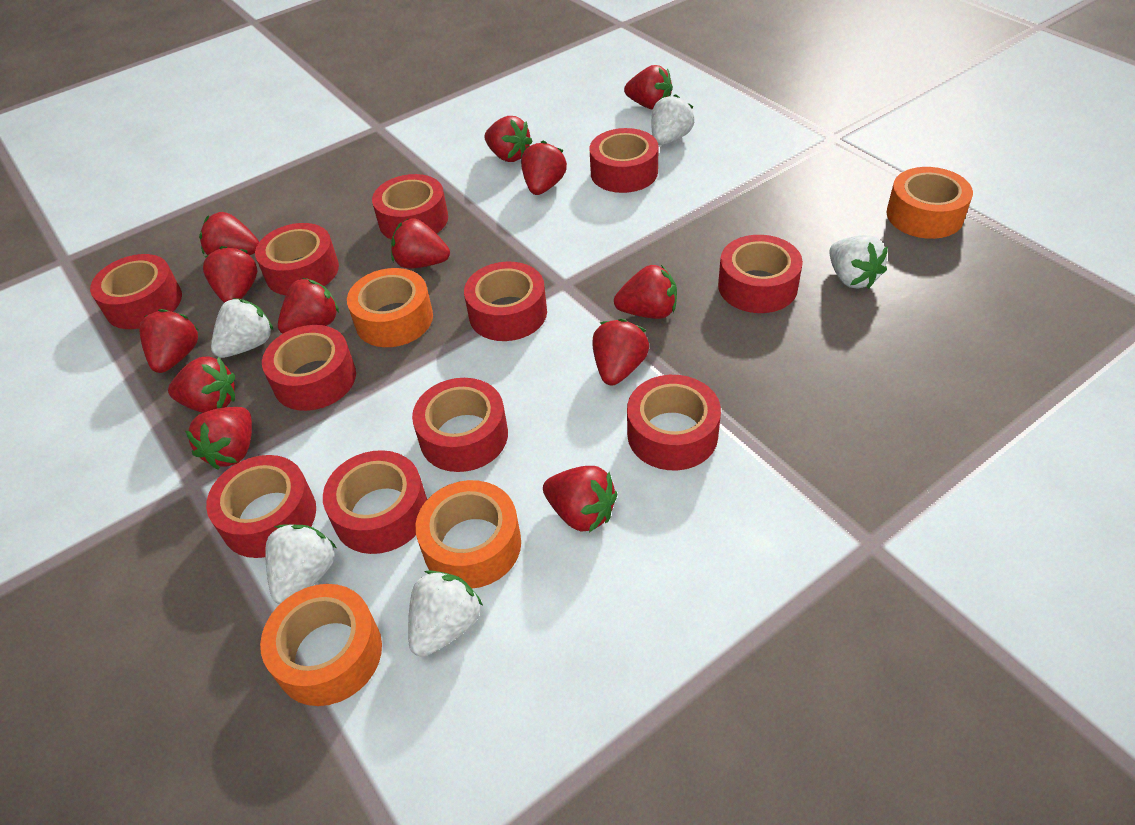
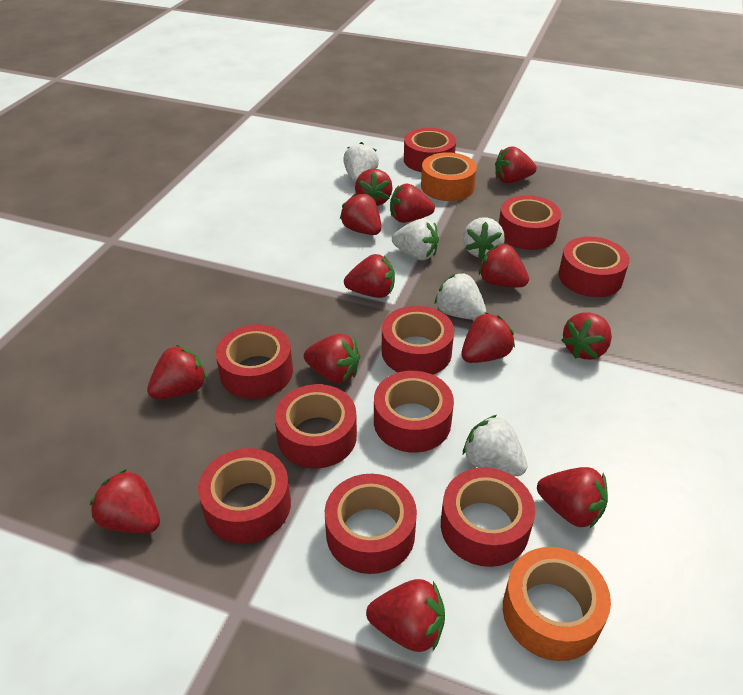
orange tape: 4 -> 2
red tape: 11 -> 10

